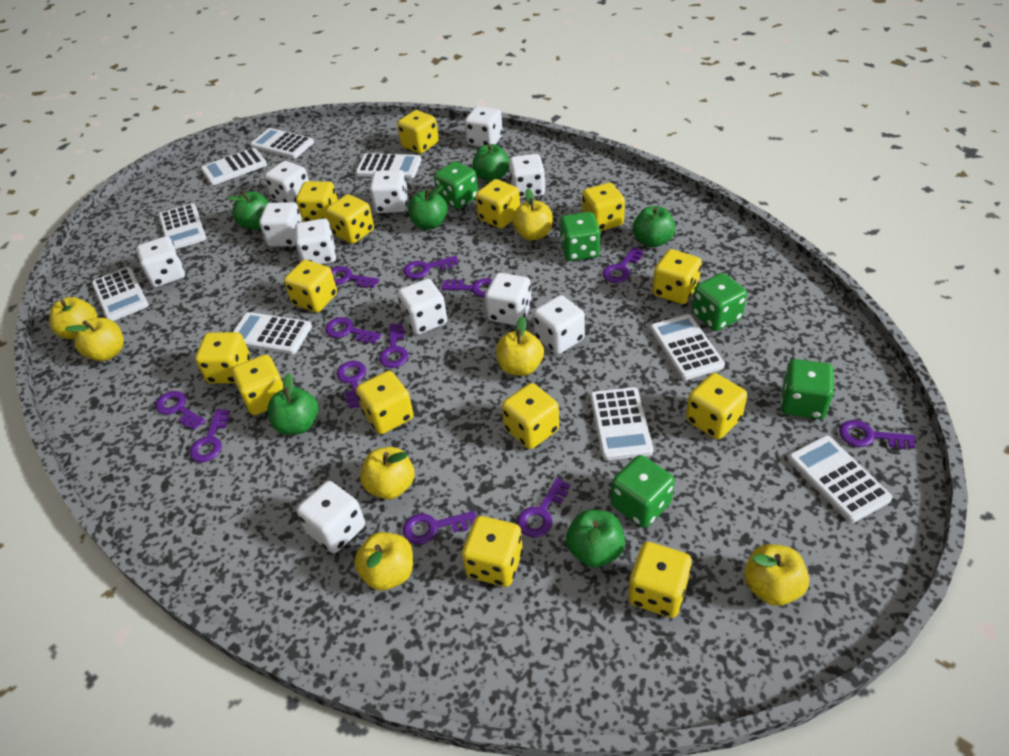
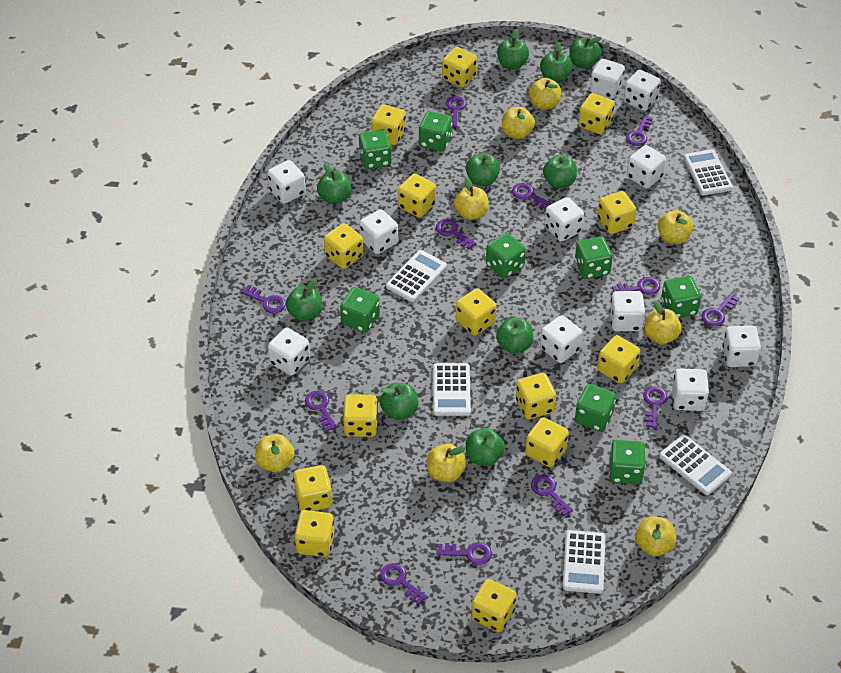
green apple: 6 -> 10
green dice: 5 -> 8
white calculator: 9 -> 5
yellow apple: 7 -> 8

